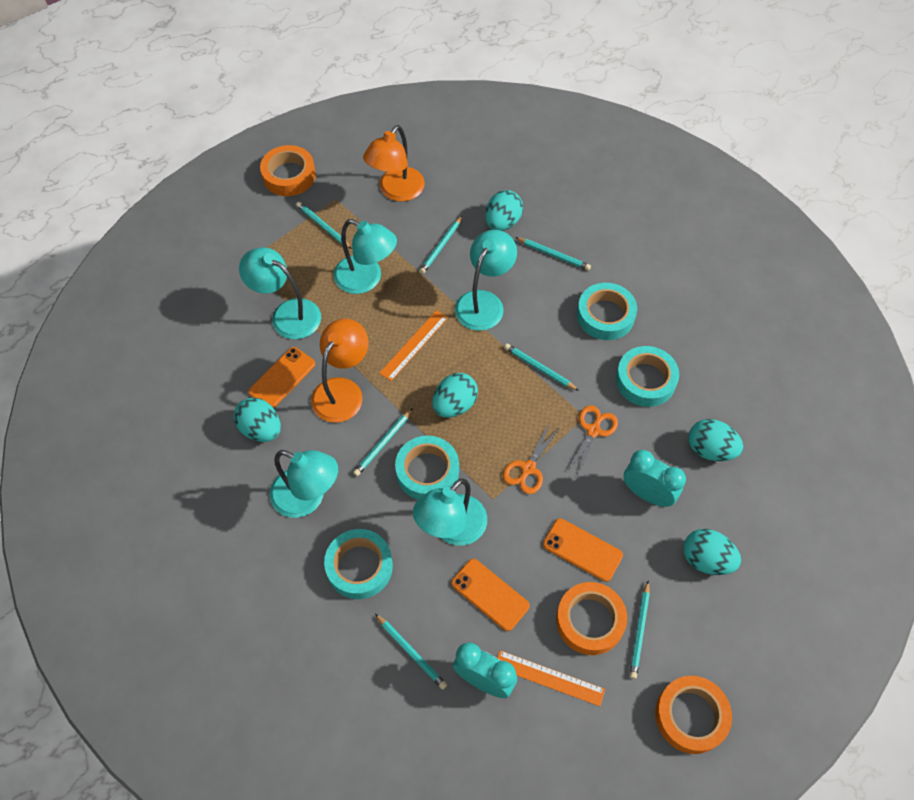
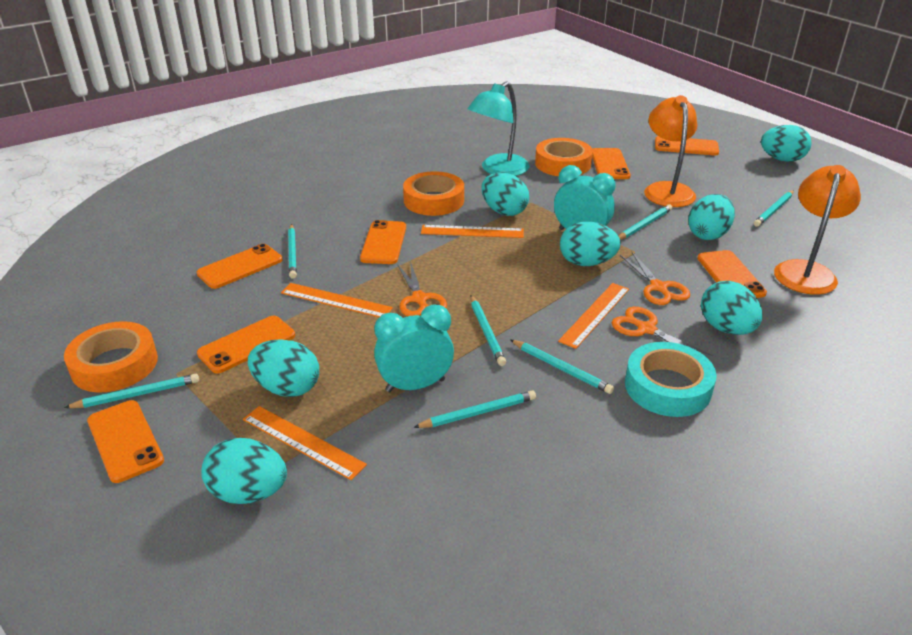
orange phone: 3 -> 7
orange ruler: 2 -> 4
orange scissors: 2 -> 3
turquoise egg: 5 -> 7
turquoise lamp: 5 -> 1
turquoise tape: 4 -> 1

